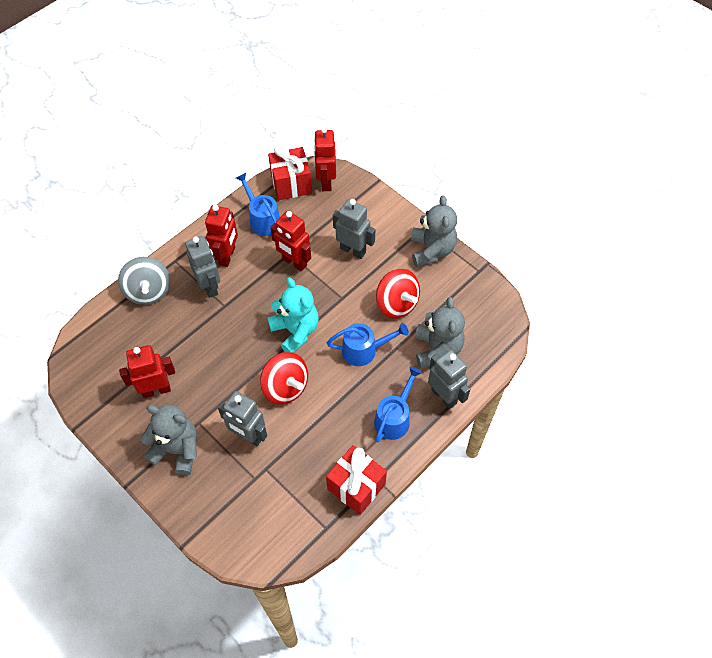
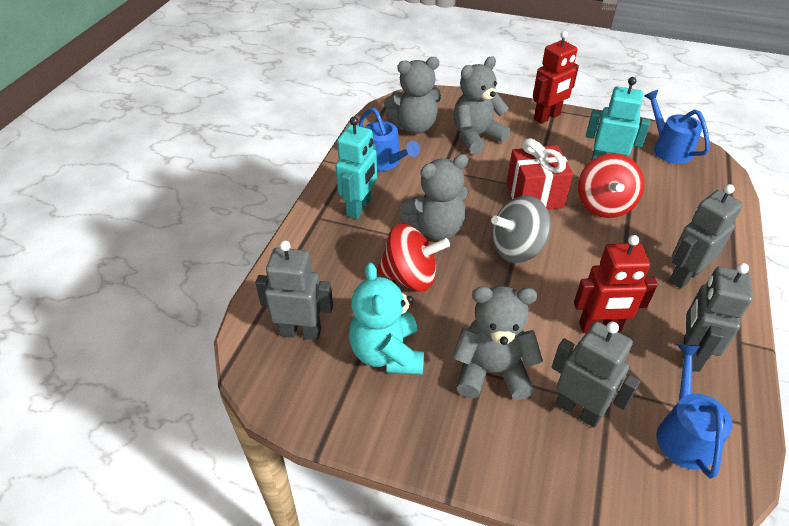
grey teddy bear: 3 -> 4
red gift: 2 -> 1
red robot: 4 -> 2
turquoise robot: 0 -> 2

